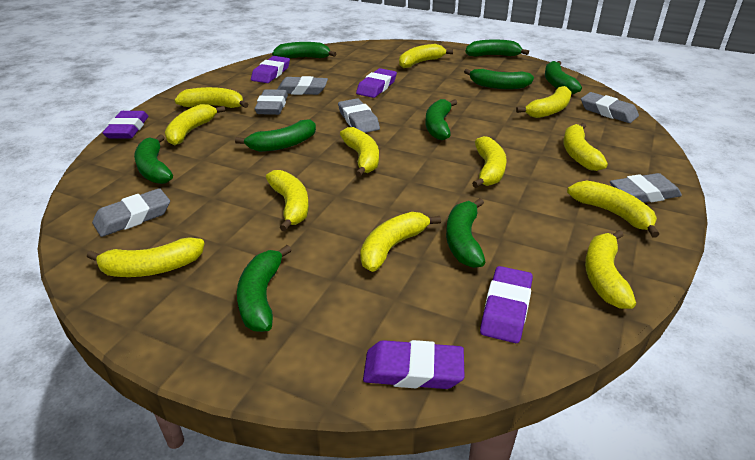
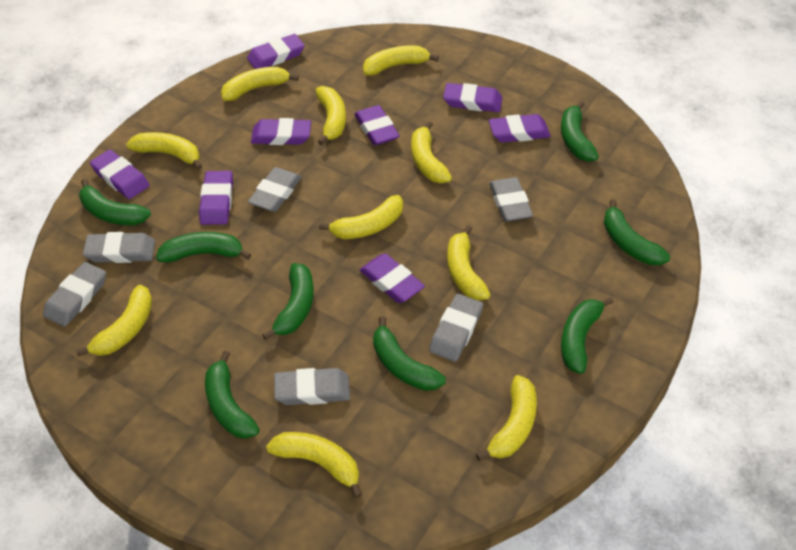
green banana: 9 -> 8
purple eraser: 5 -> 8
yellow banana: 12 -> 10

